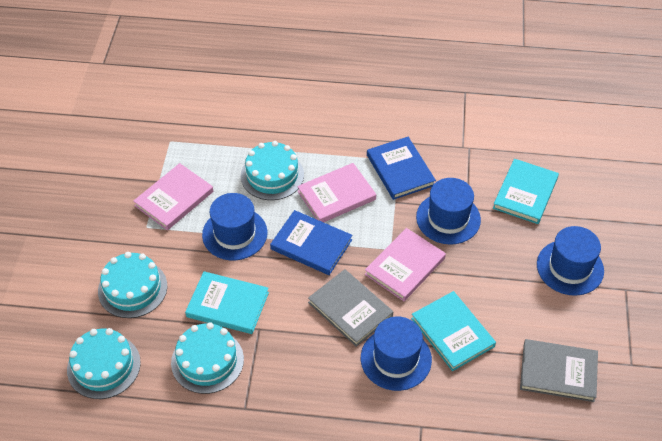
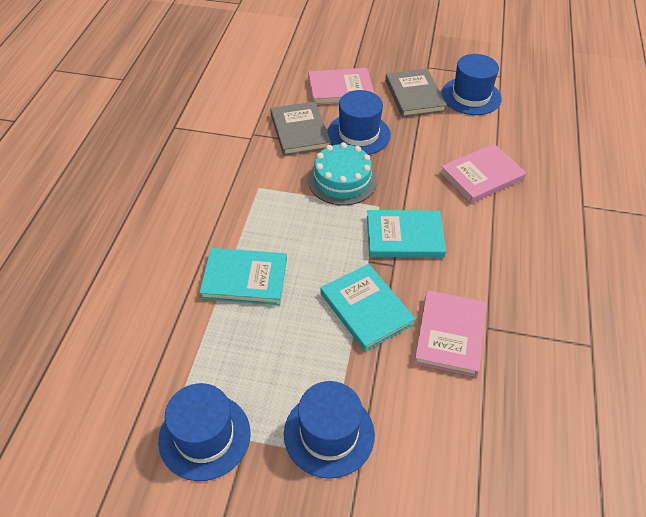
blue book: 2 -> 0
turquoise cake: 4 -> 1

